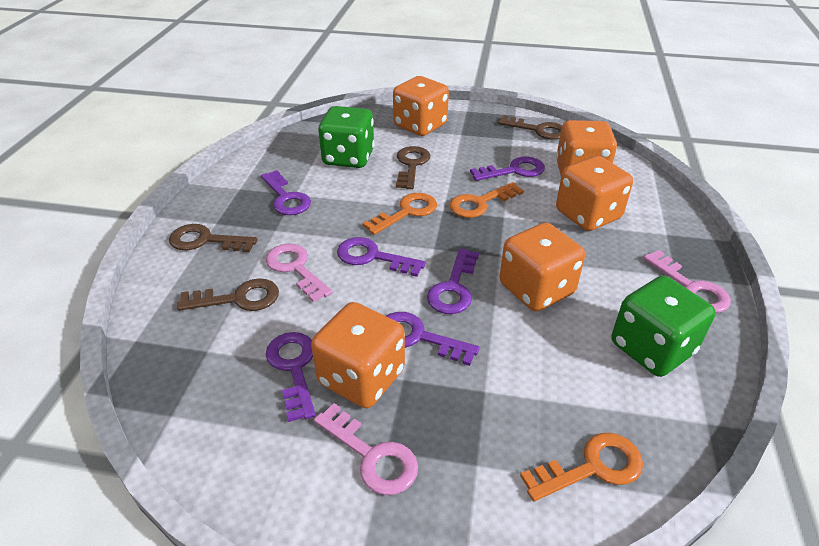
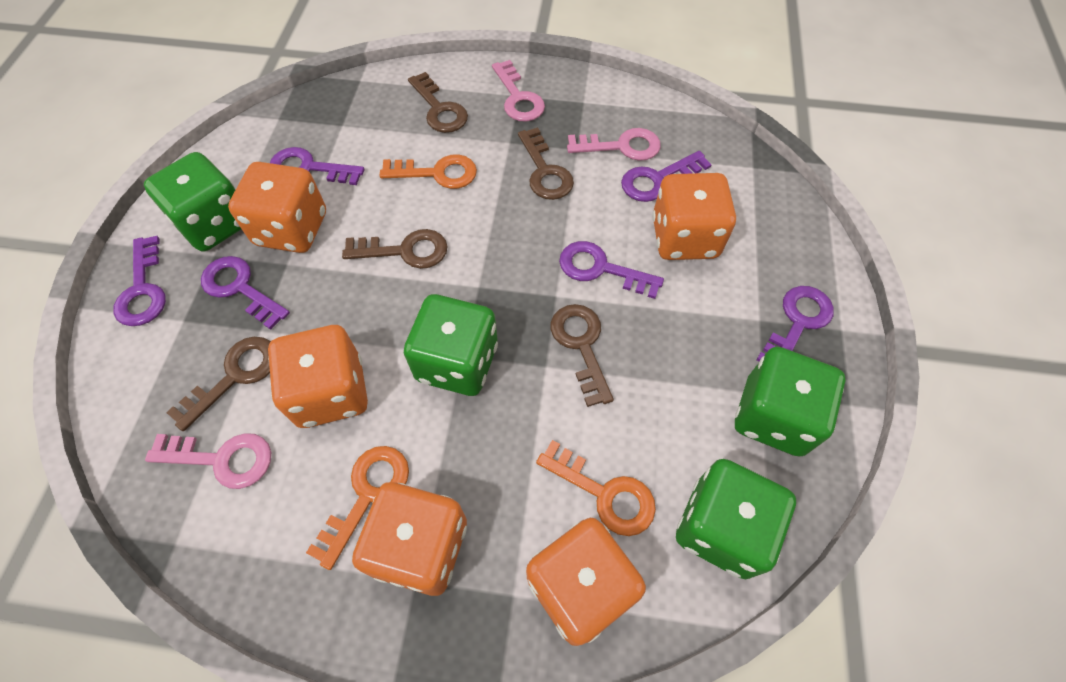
brown key: 4 -> 5
green dice: 2 -> 4

